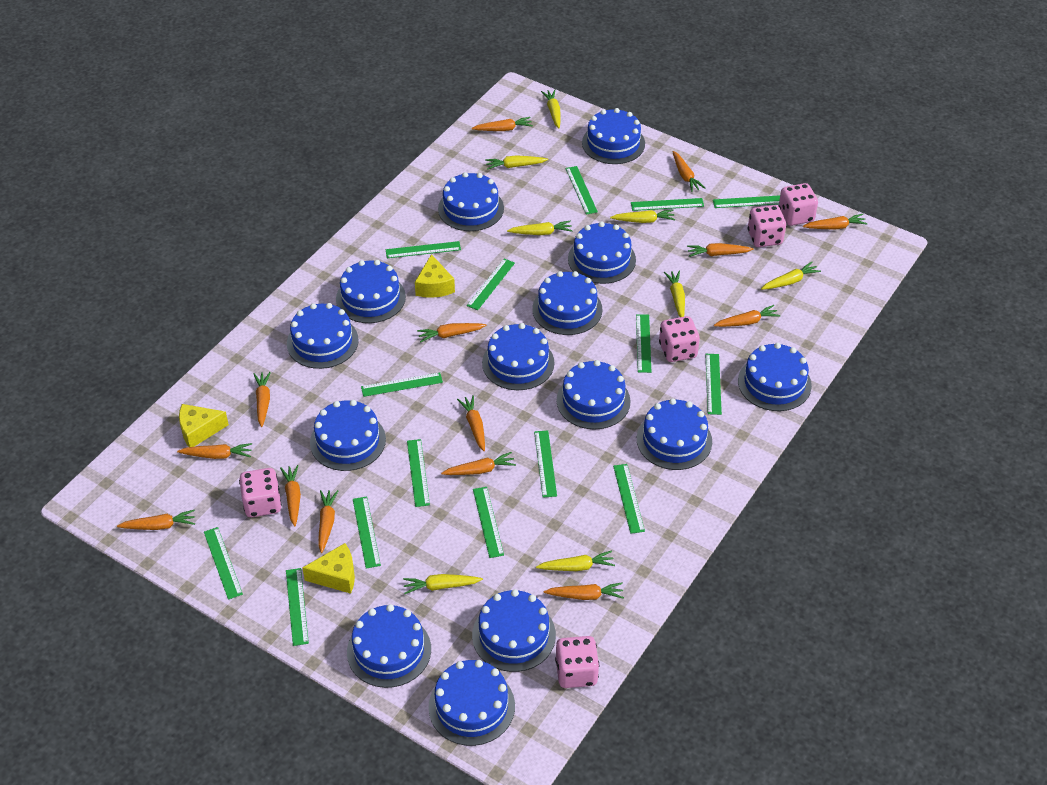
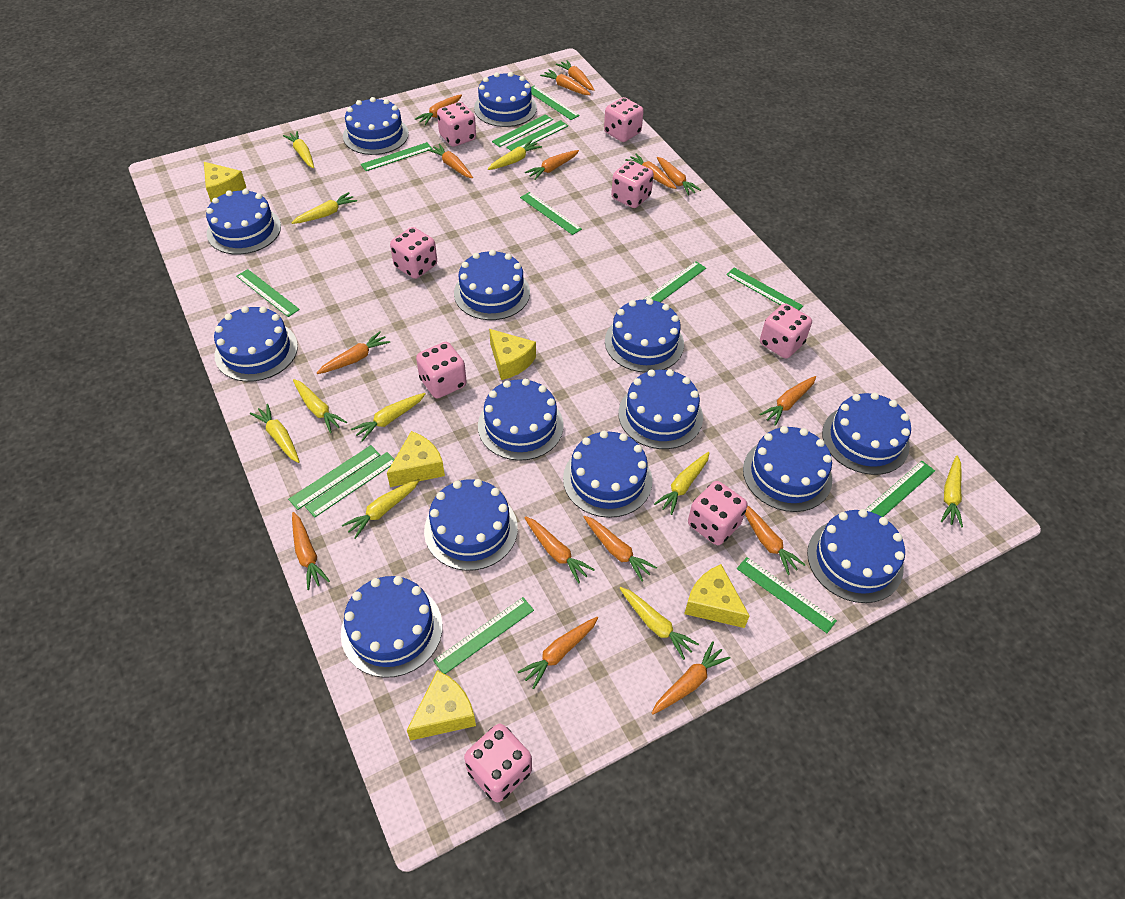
green ruler: 15 -> 13
orange carrot: 14 -> 15
pink dice: 5 -> 8
yellow carrot: 8 -> 10
yellow cheese: 3 -> 5

